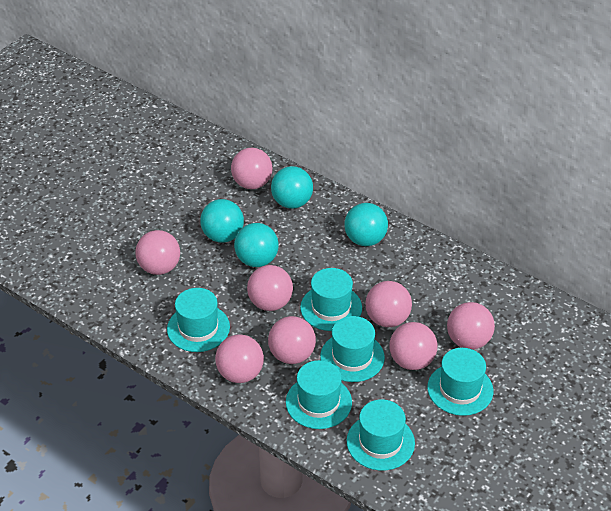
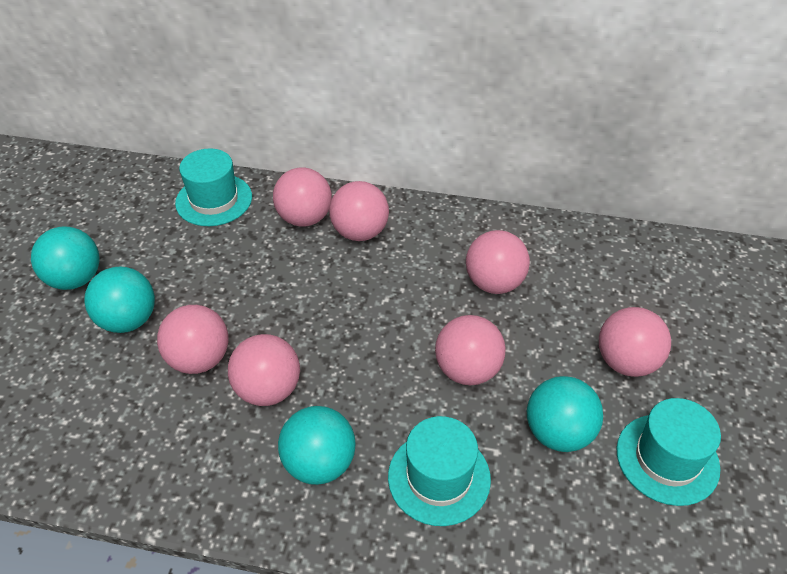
pink ball: 8 -> 7
turquoise hat: 6 -> 3

